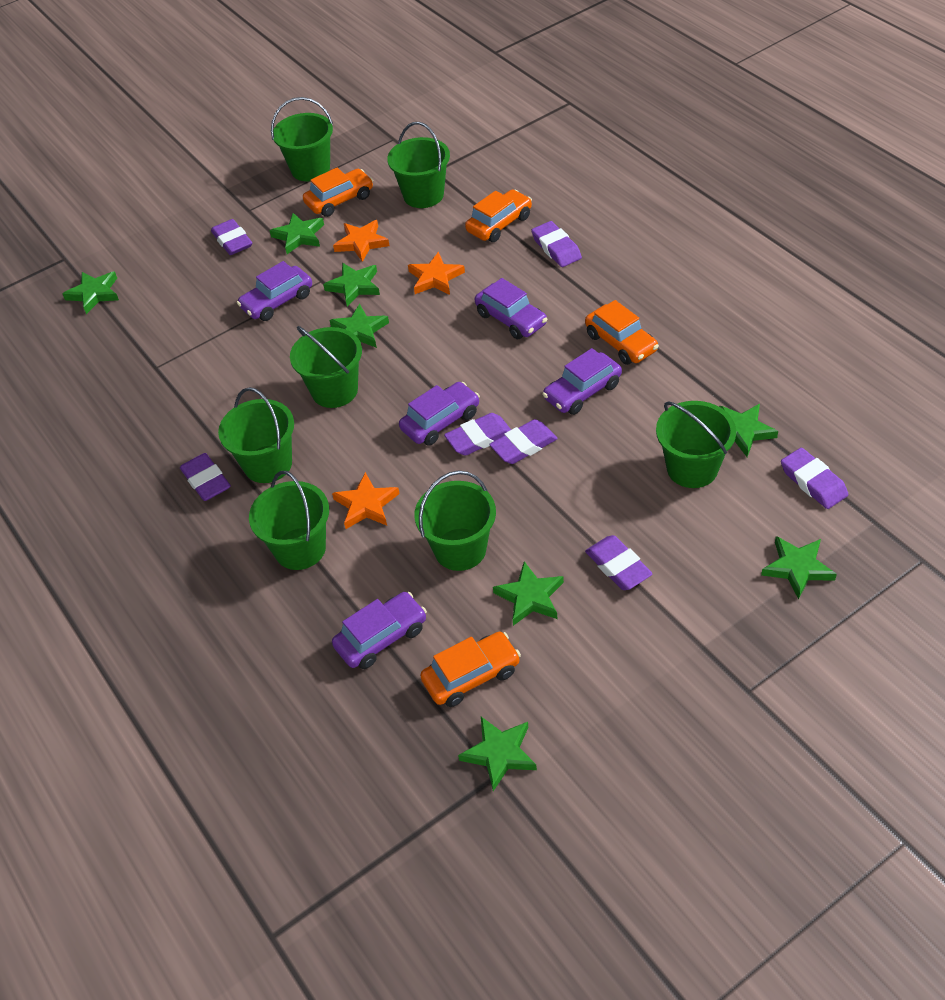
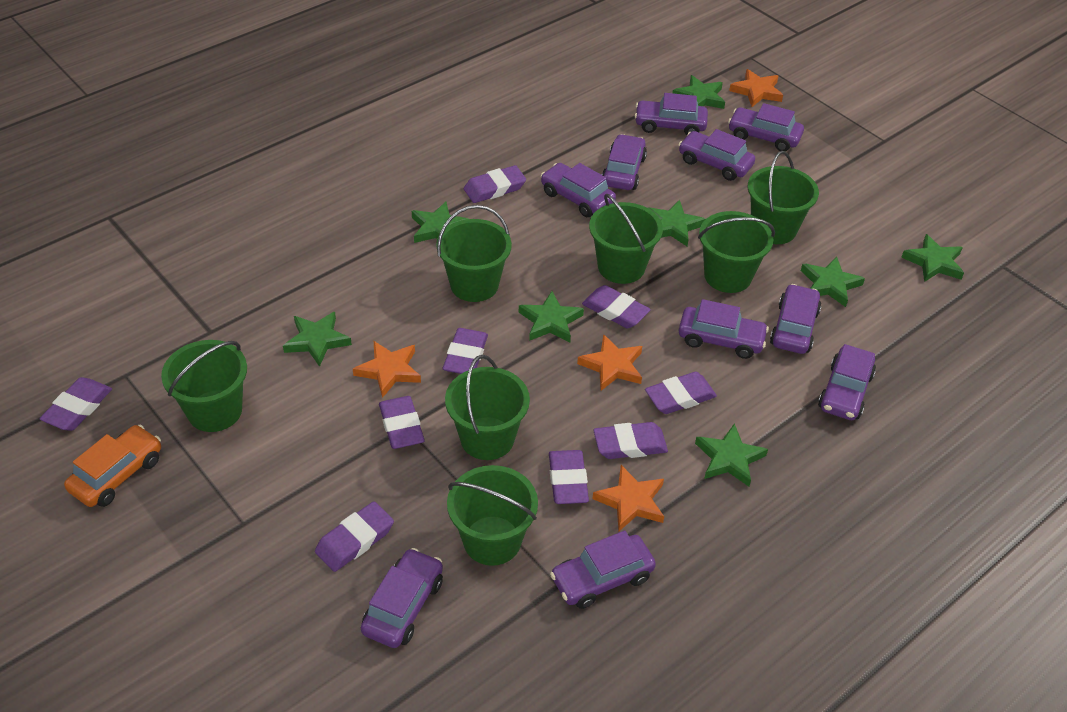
orange car: 4 -> 1
orange star: 3 -> 4
purple car: 5 -> 10
purple eraser: 7 -> 9

